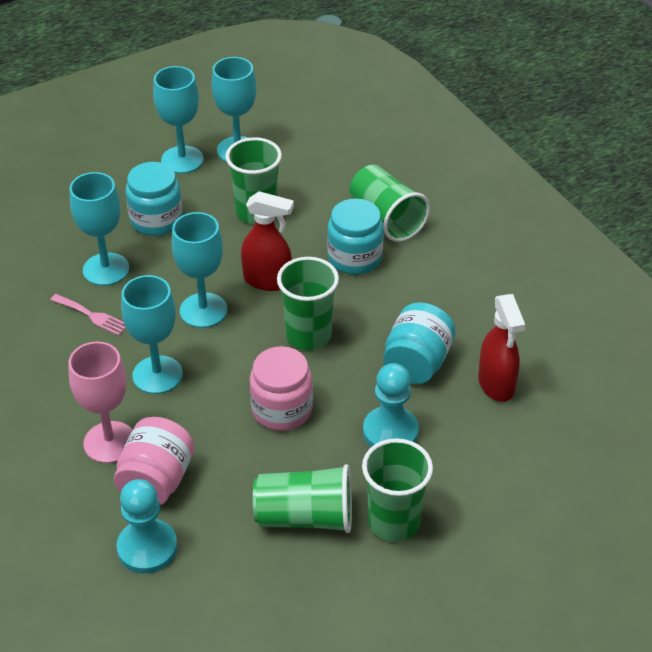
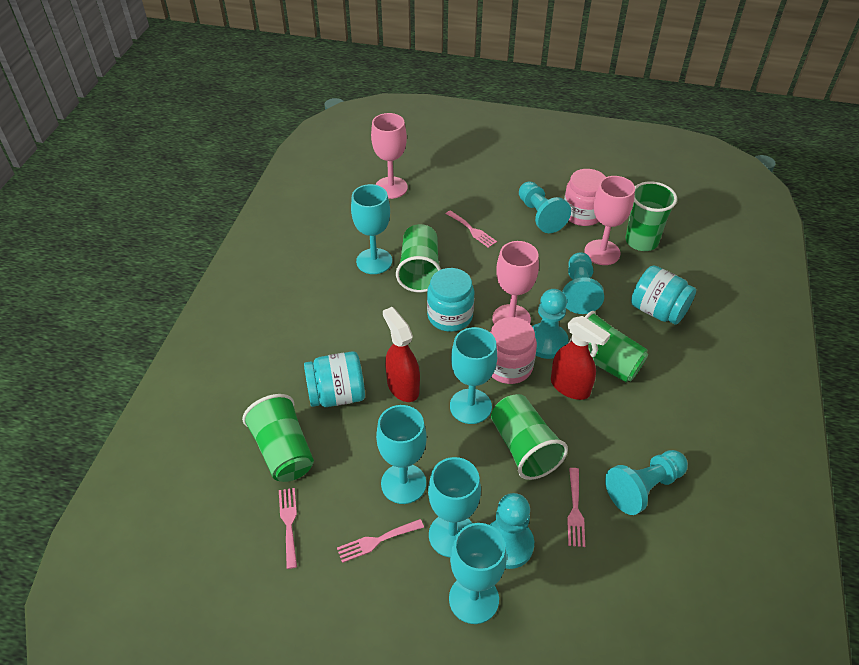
pink fork: 1 -> 4
pink goblet: 1 -> 3
turquoise pawn: 2 -> 5

